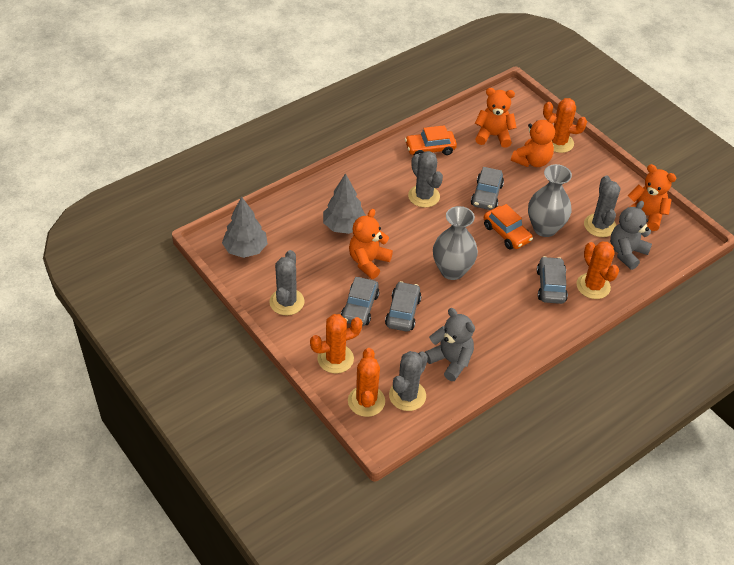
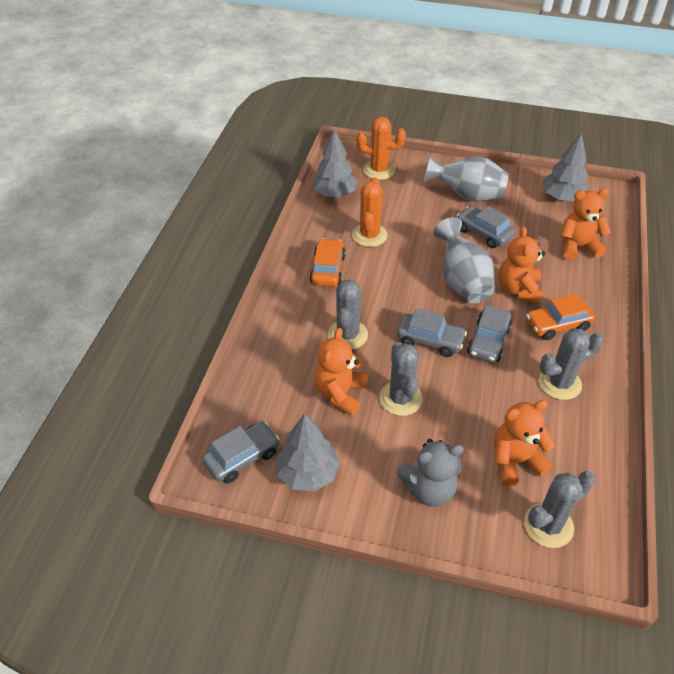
grey teddy bear: 2 -> 1
grey tree: 2 -> 3
orange cactus: 4 -> 2

